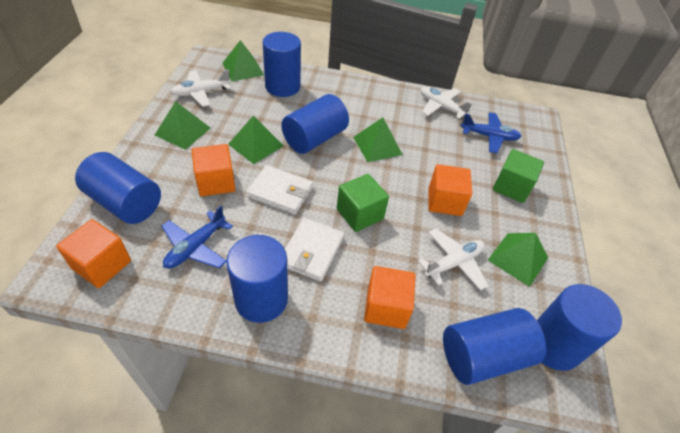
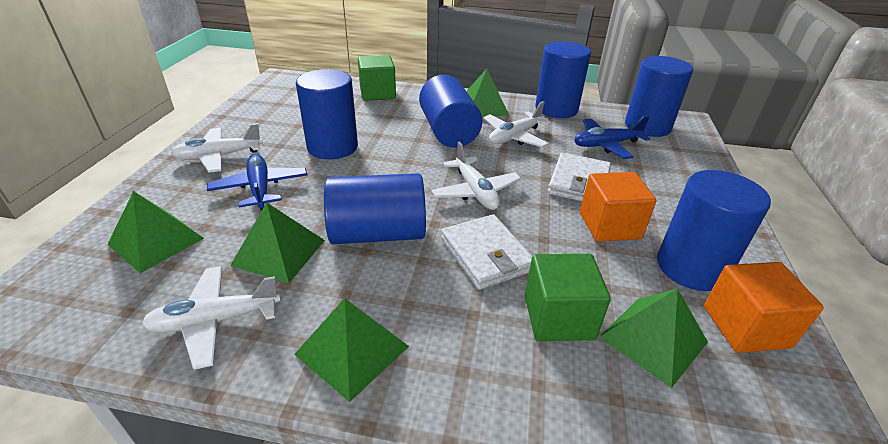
orange cube: 4 -> 2
white plane: 3 -> 4

